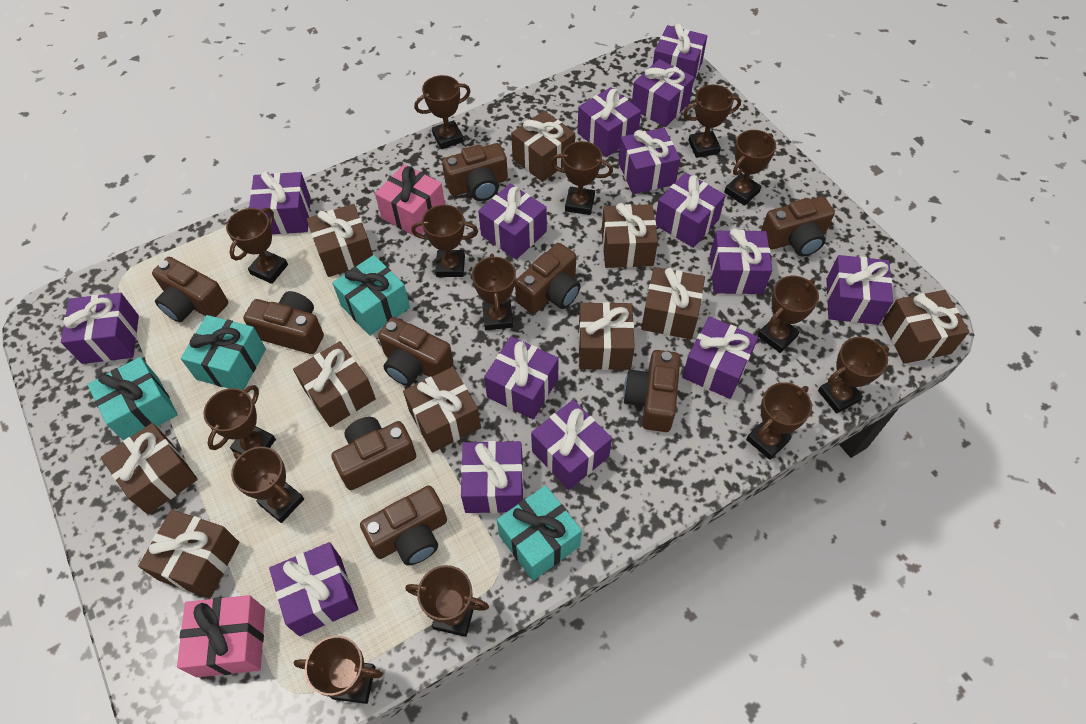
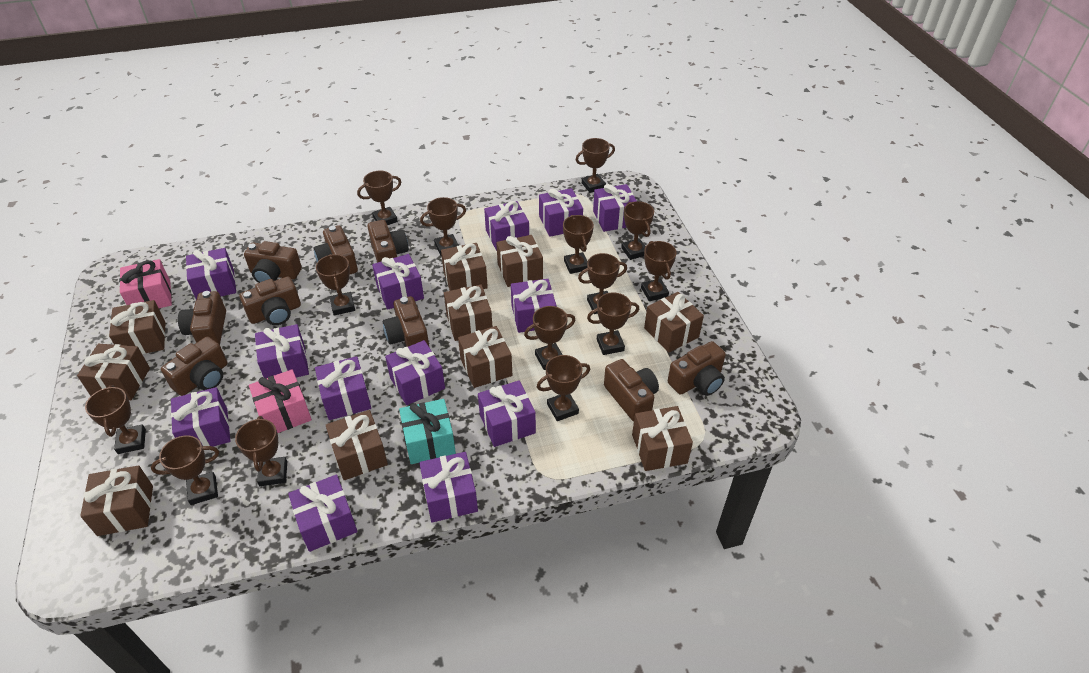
purple gift: 15 -> 13
turquoise gift: 4 -> 1

